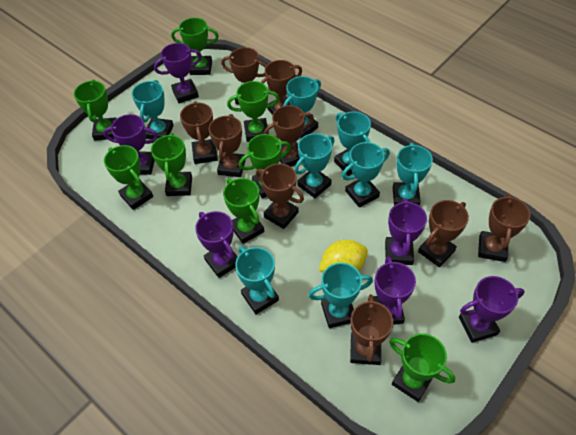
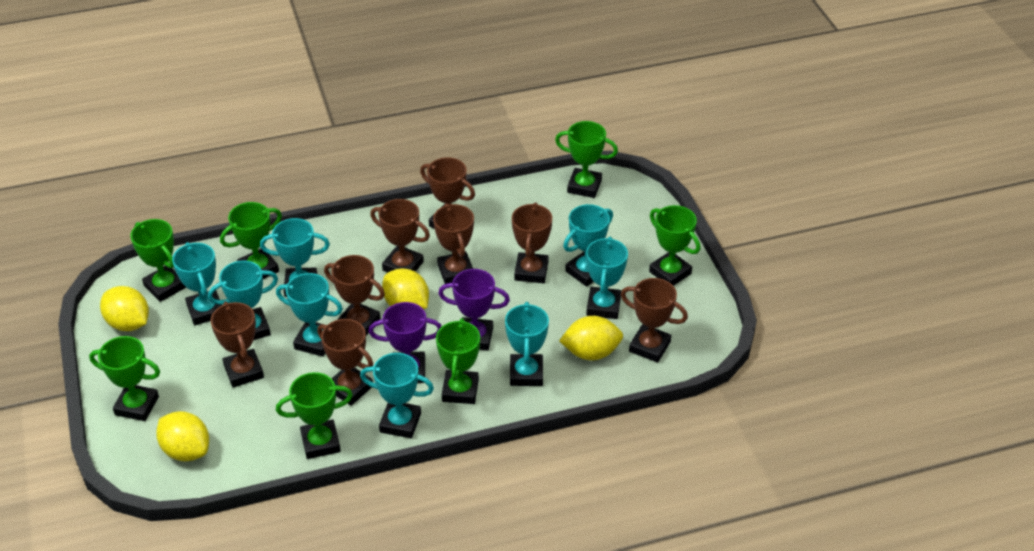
brown trophy: 9 -> 8
green trophy: 8 -> 7
purple trophy: 6 -> 2
yellow lemon: 1 -> 4

